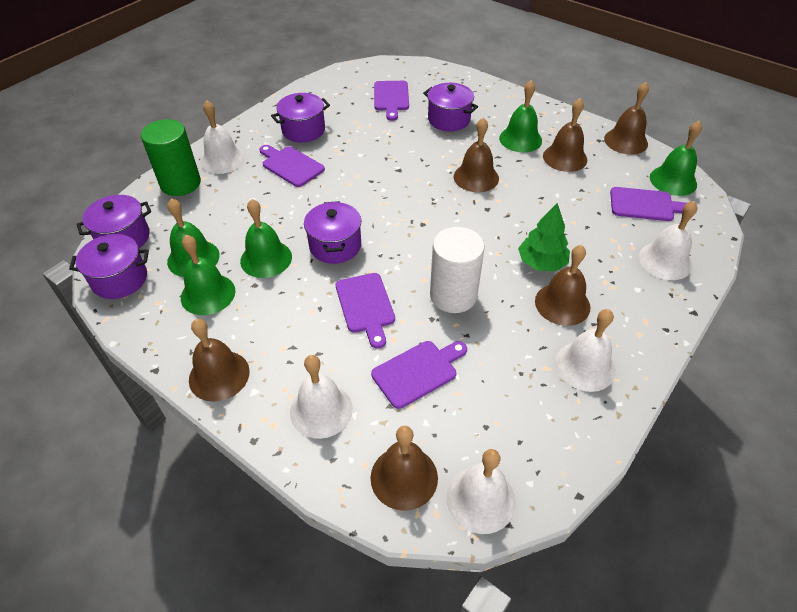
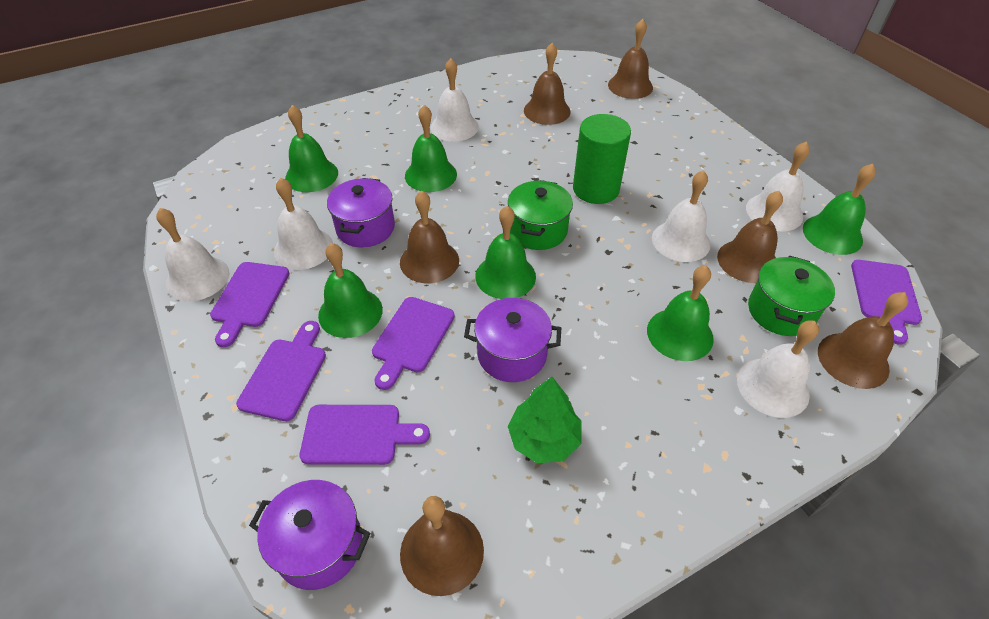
green bell: 5 -> 6
green pot: 0 -> 2
purple pot: 5 -> 3
white bell: 5 -> 6
white cylinder: 1 -> 0

